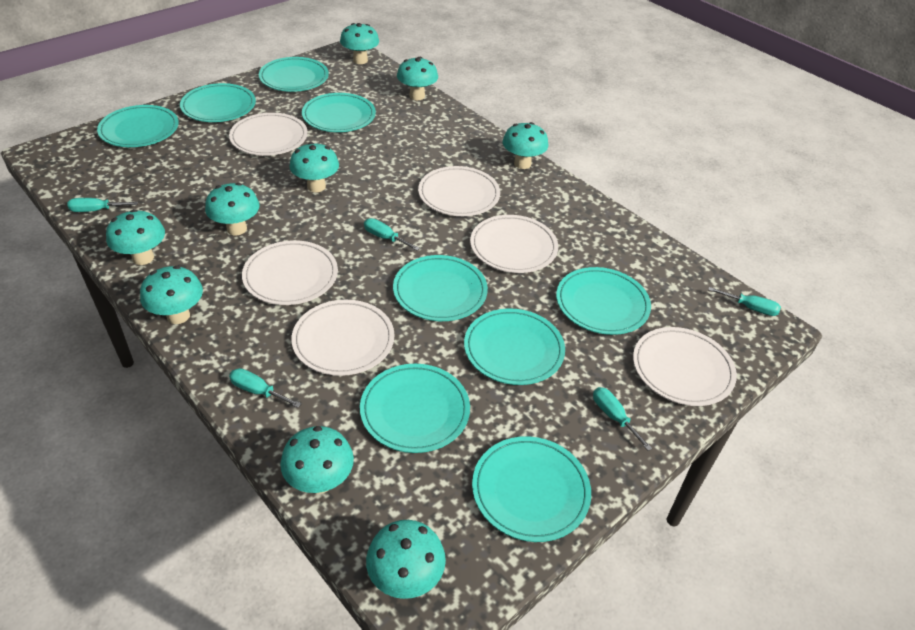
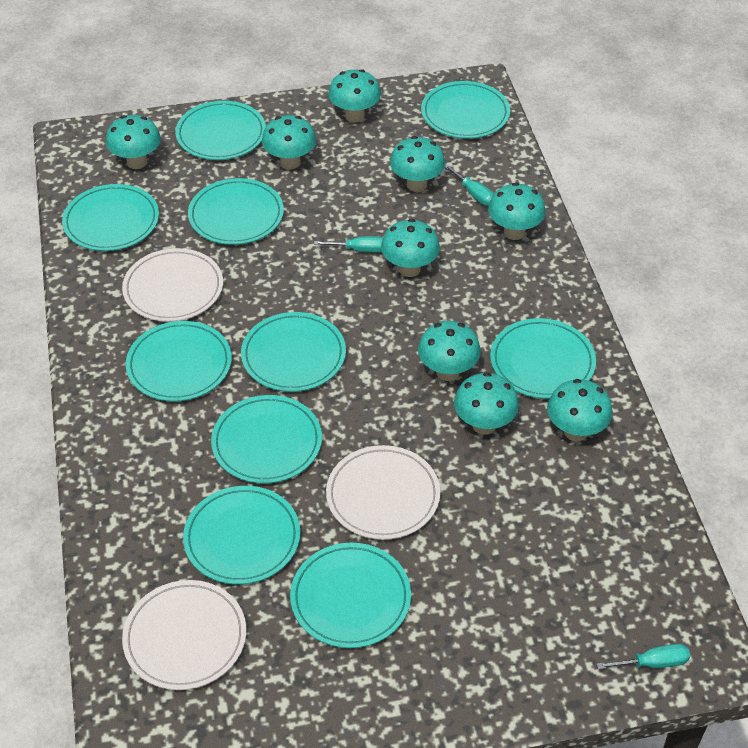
turquoise plate: 9 -> 10
turquoise screwdriver: 5 -> 3
white plate: 6 -> 3

